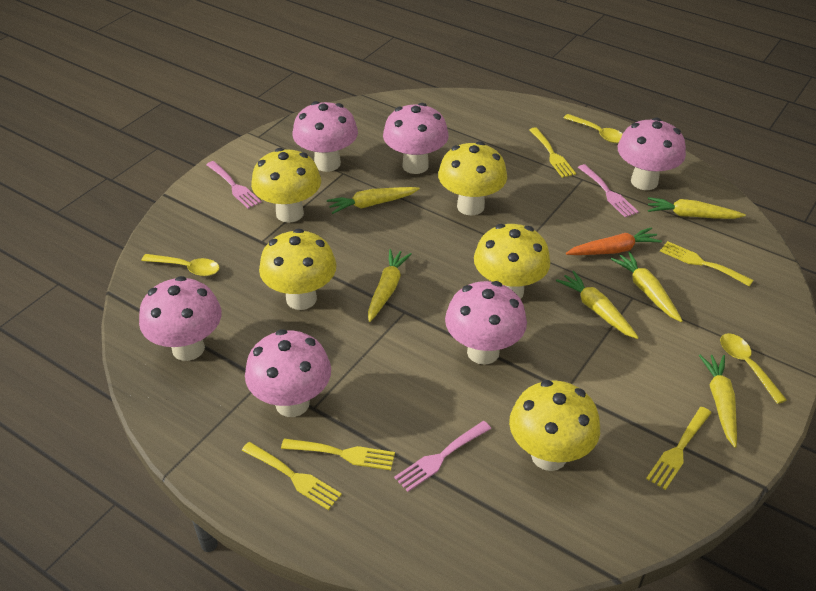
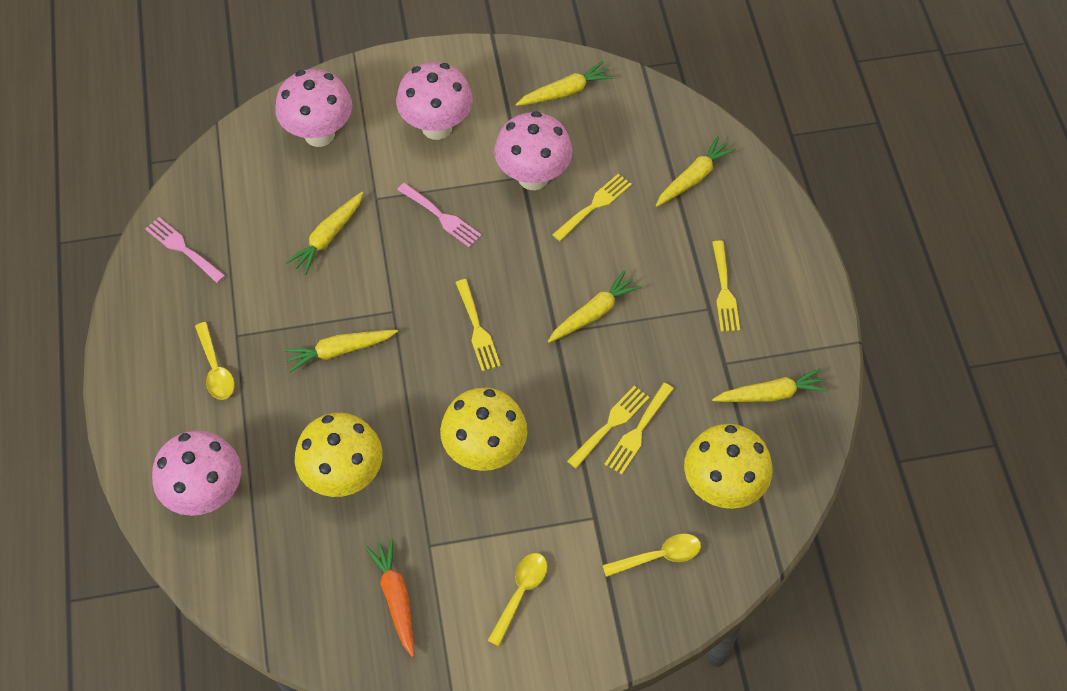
pink fork: 3 -> 2
pink mushroom: 6 -> 4
yellow mushroom: 5 -> 3

